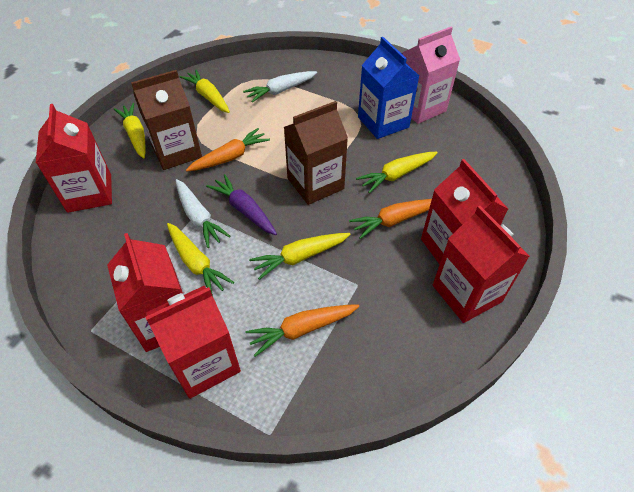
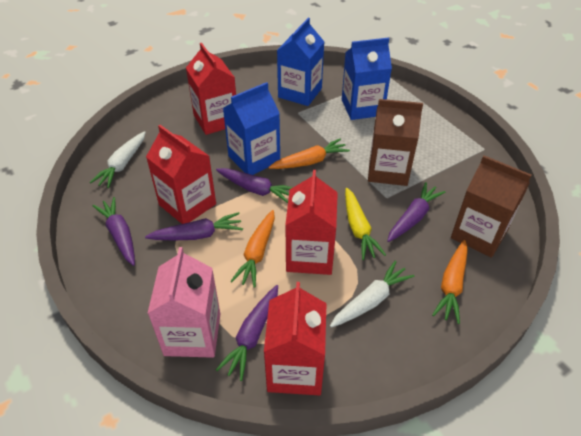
blue carton: 1 -> 3
purple carrot: 1 -> 5
red carton: 5 -> 4
yellow carrot: 5 -> 1

